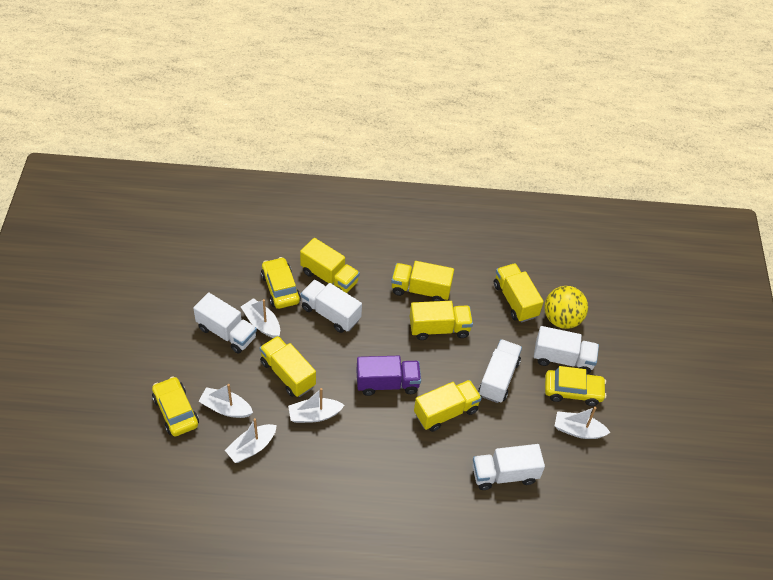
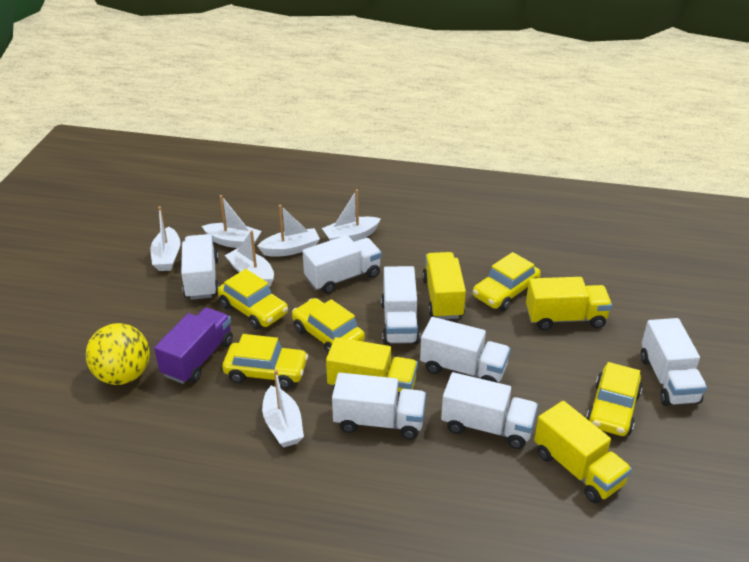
white boat: 5 -> 6
white truck: 5 -> 7
yellow car: 3 -> 5
yellow truck: 6 -> 4

